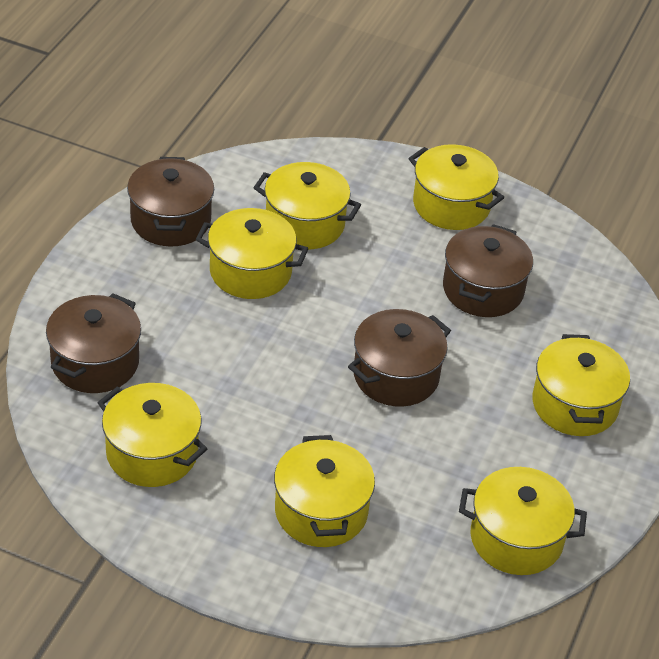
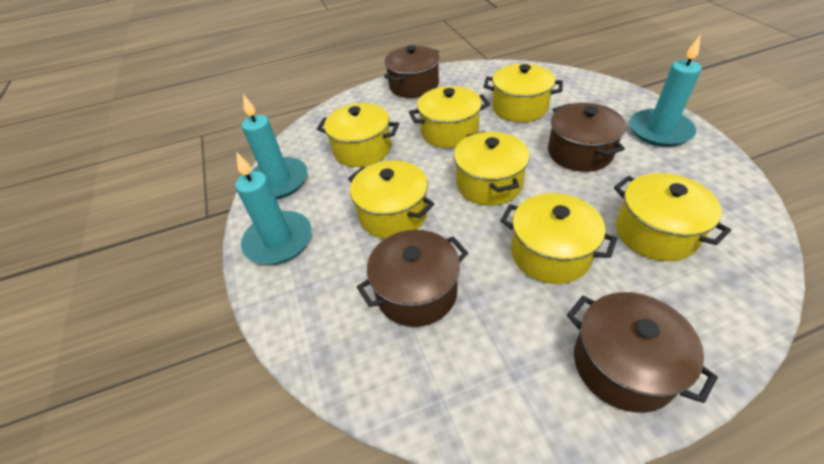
turquoise candle: 0 -> 3

